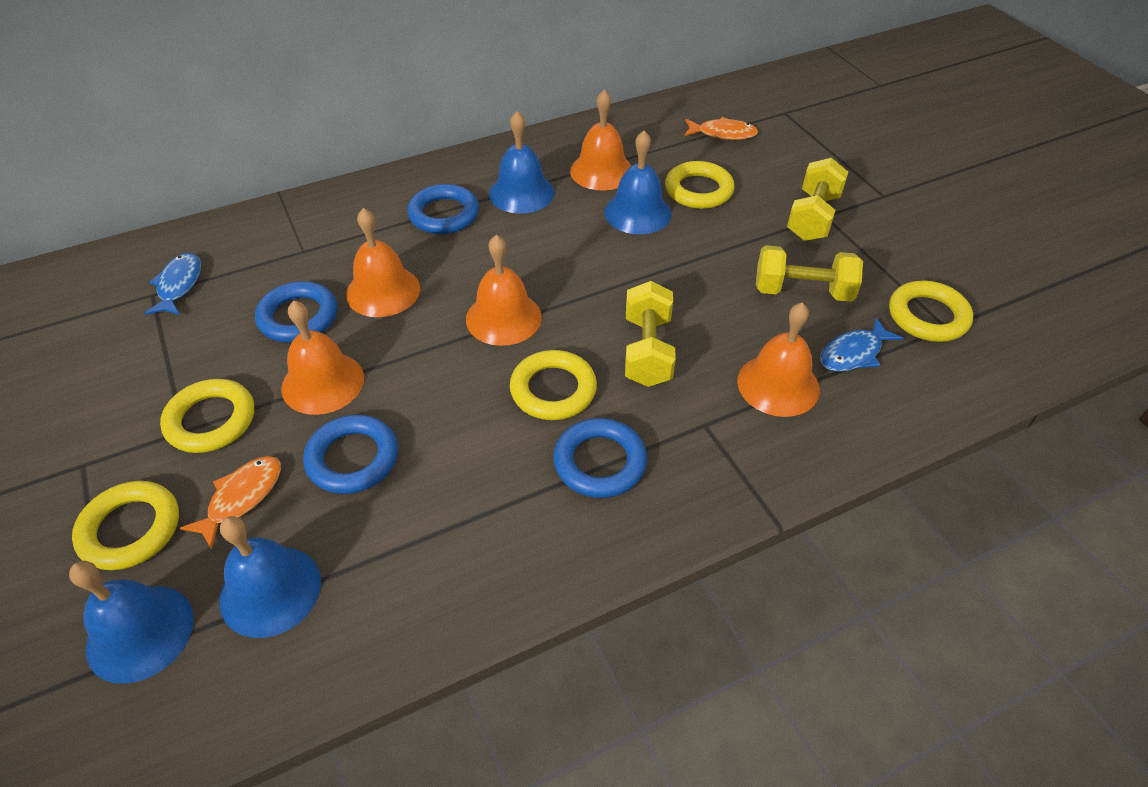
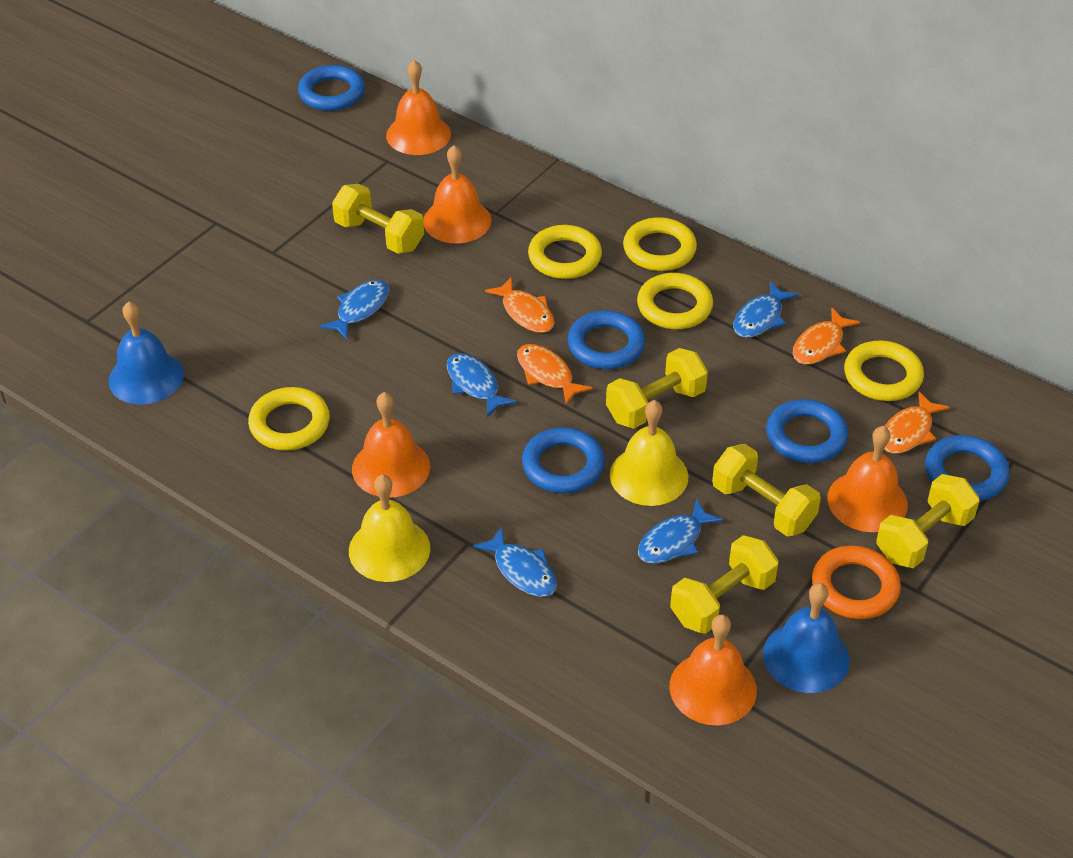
blue bell: 4 -> 2
blue fish: 2 -> 5
blue ring: 4 -> 5
orange fish: 2 -> 4
orange ring: 0 -> 1
yellow bell: 0 -> 2
yellow dumbbell: 3 -> 5

